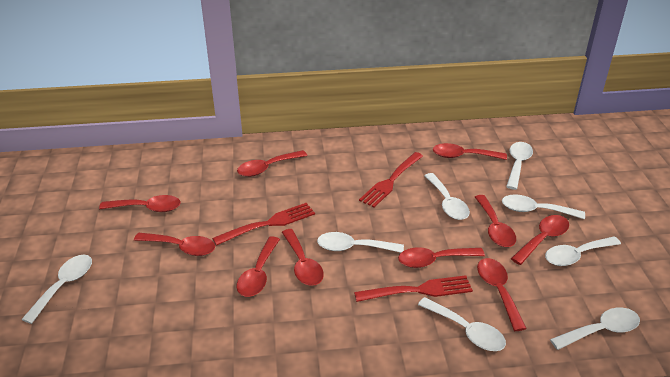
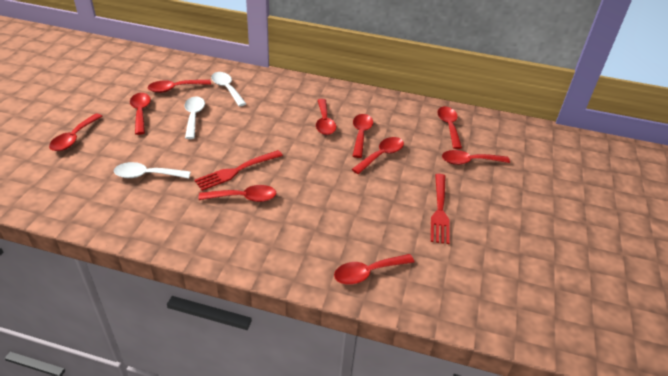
red fork: 3 -> 2
white spoon: 8 -> 3

